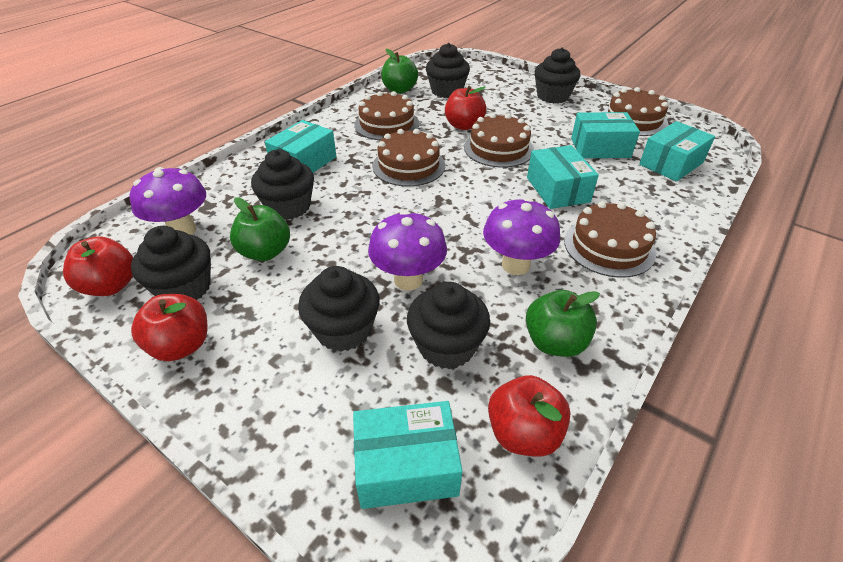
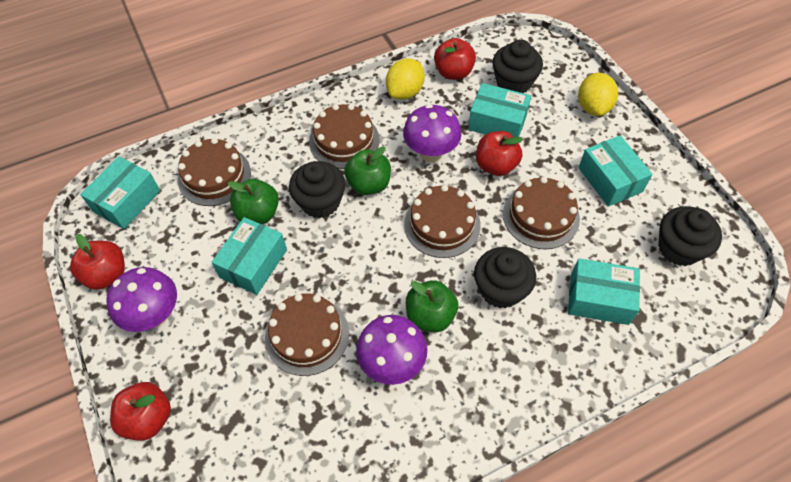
black cupcake: 6 -> 4
yellow lemon: 0 -> 2

